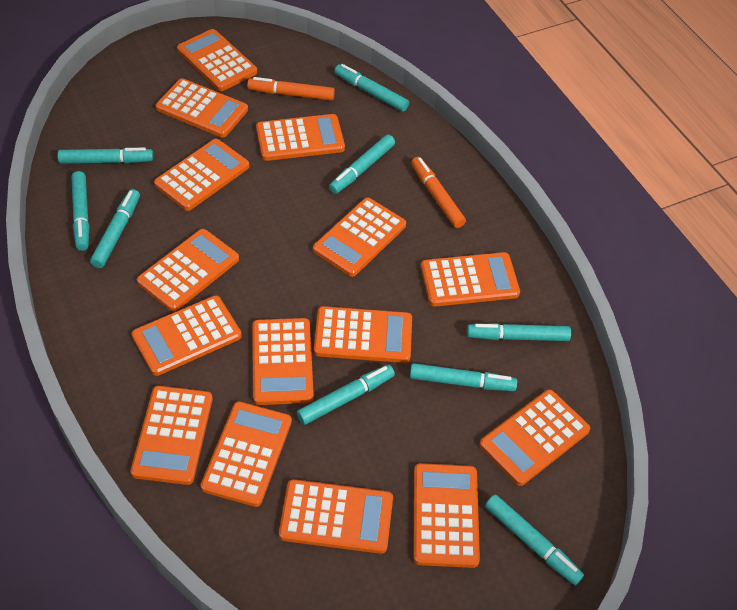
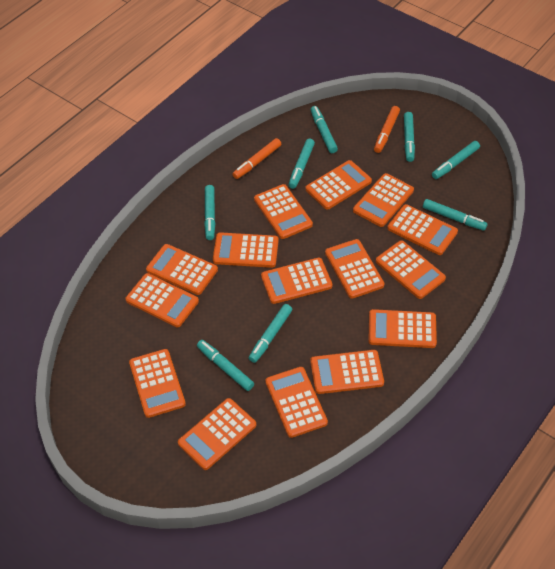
turquoise marker: 9 -> 8

